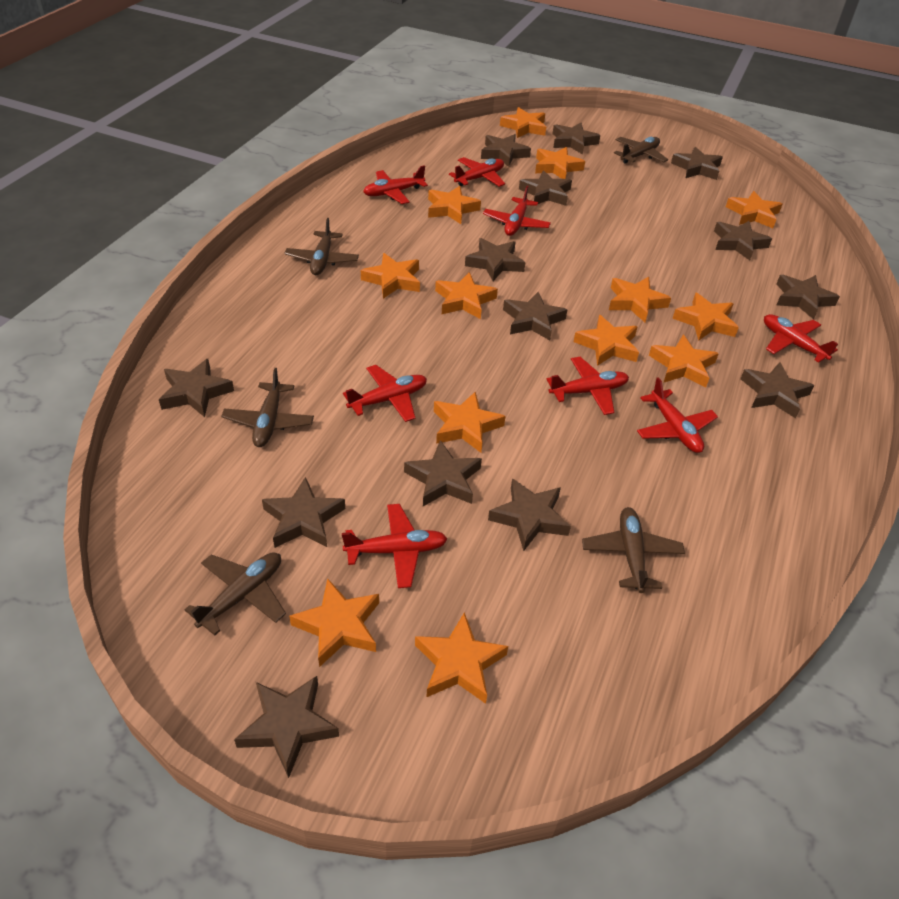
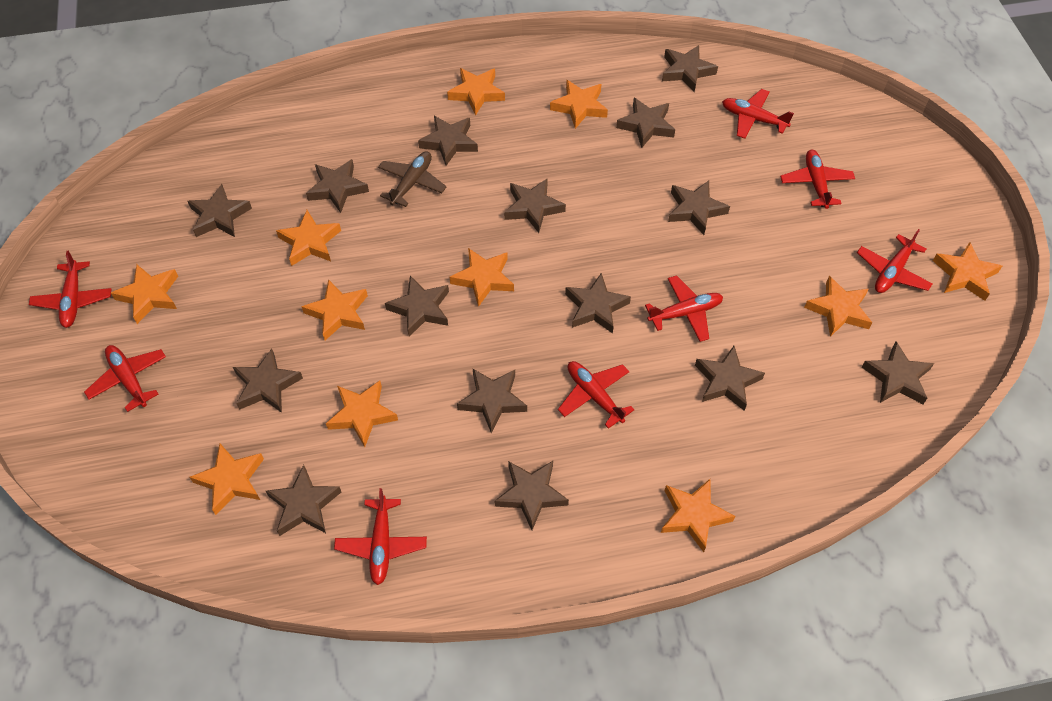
brown plane: 5 -> 1
brown star: 14 -> 15
orange star: 13 -> 11

